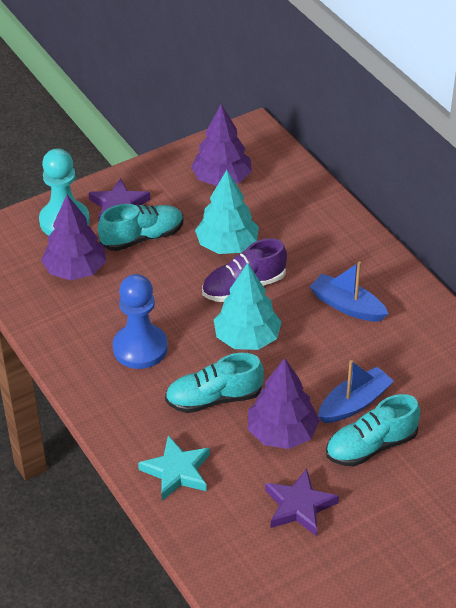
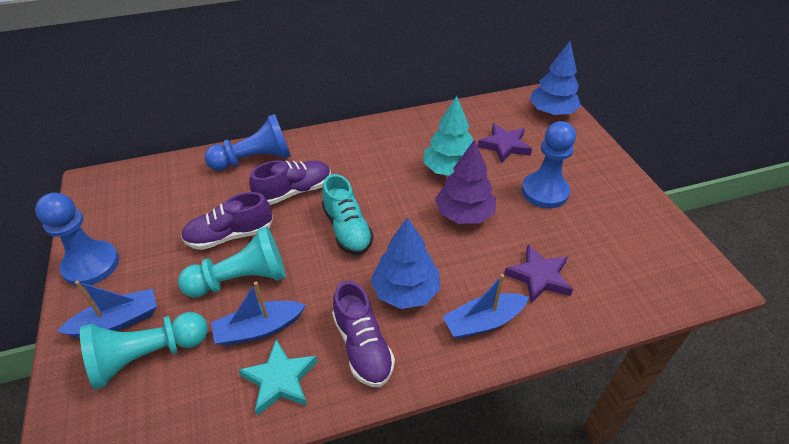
blue boat: 2 -> 3
blue pawn: 1 -> 3
blue tree: 0 -> 2
purple shoe: 1 -> 3
purple tree: 3 -> 1
turquoise pawn: 1 -> 2
turquoise shoe: 3 -> 1
turquoise tree: 2 -> 1

